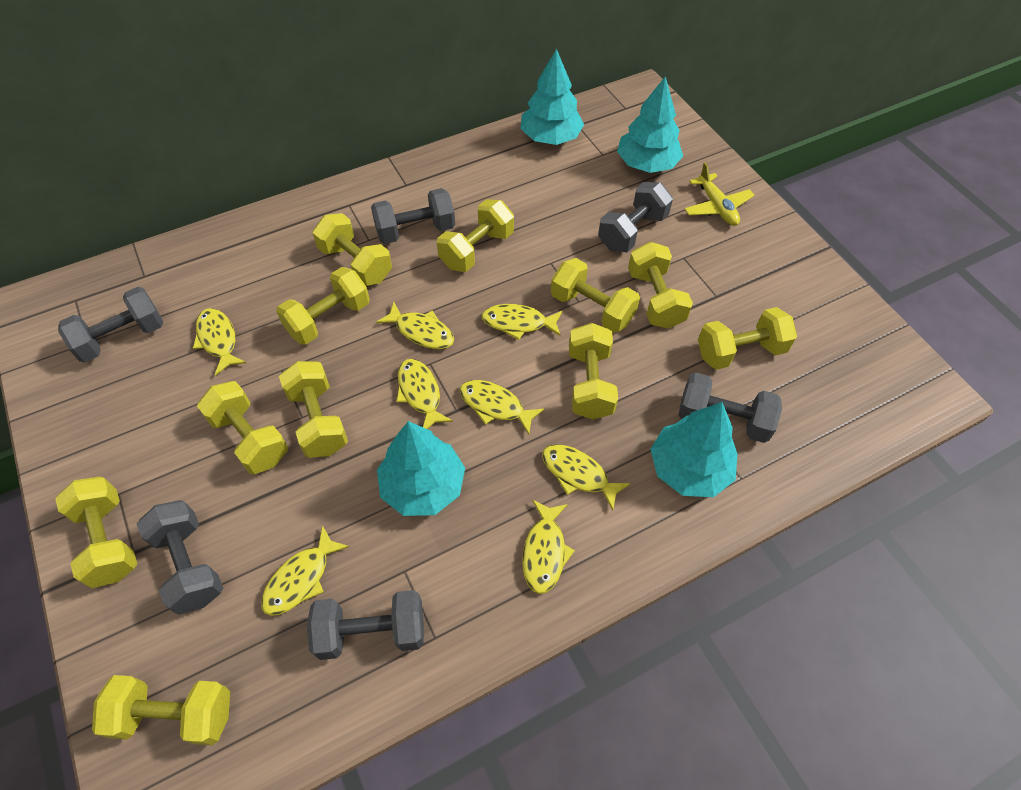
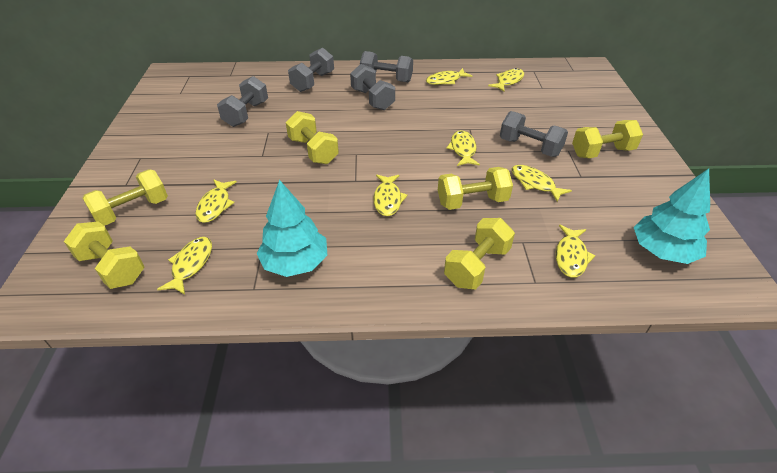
grey dumbbell: 6 -> 5
turquoise tree: 4 -> 2
yellow dumbbell: 11 -> 6
yellow plane: 1 -> 0

